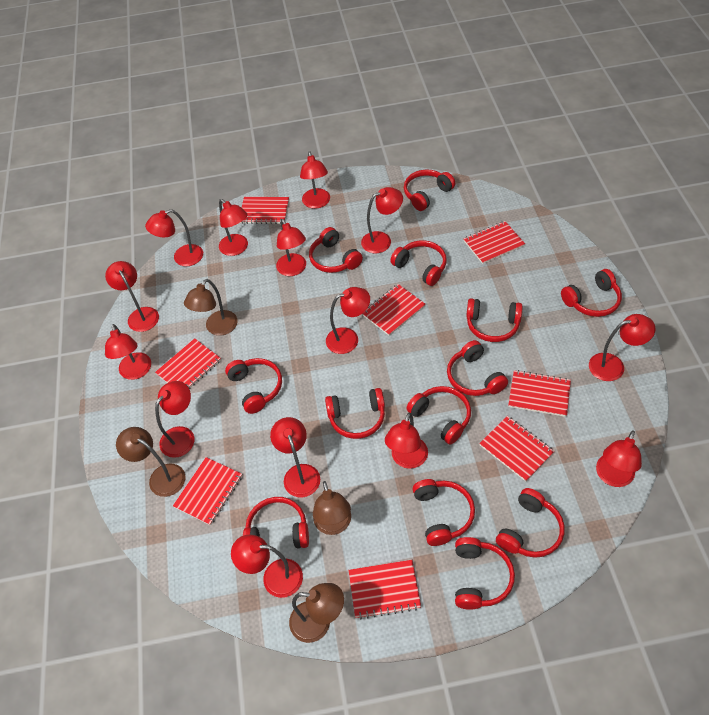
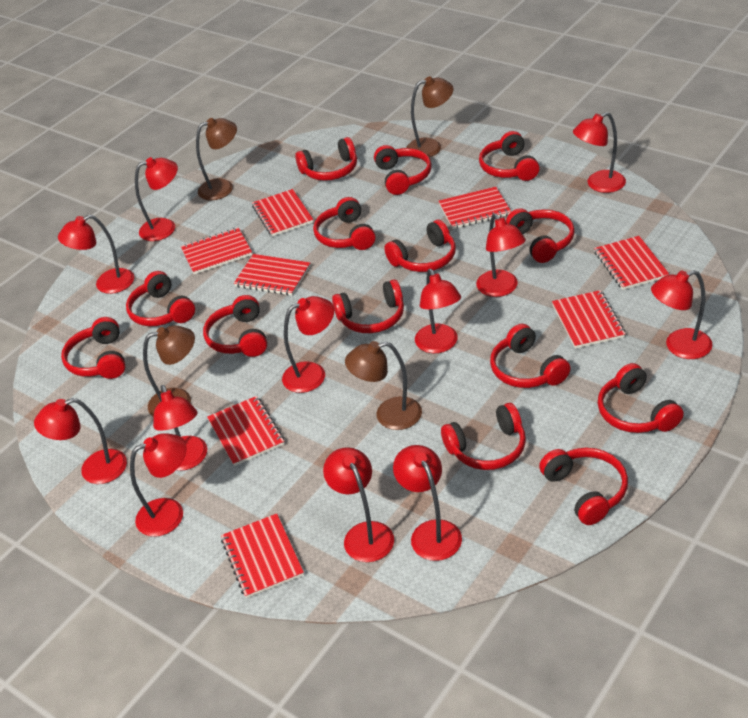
red headphones: 13 -> 14
red lamp: 14 -> 12

